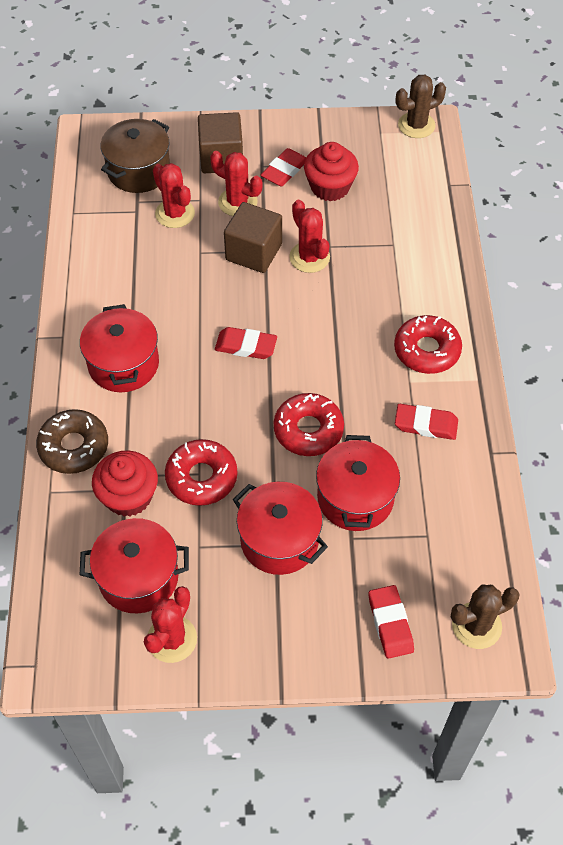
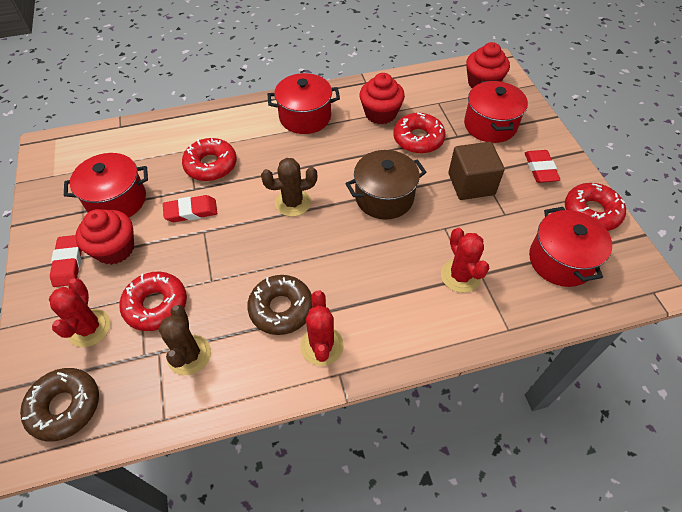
brown cube: 2 -> 1
brown donut: 1 -> 2
red cactus: 4 -> 3
red cupcake: 2 -> 3
red donut: 3 -> 4
red eraser: 4 -> 3

